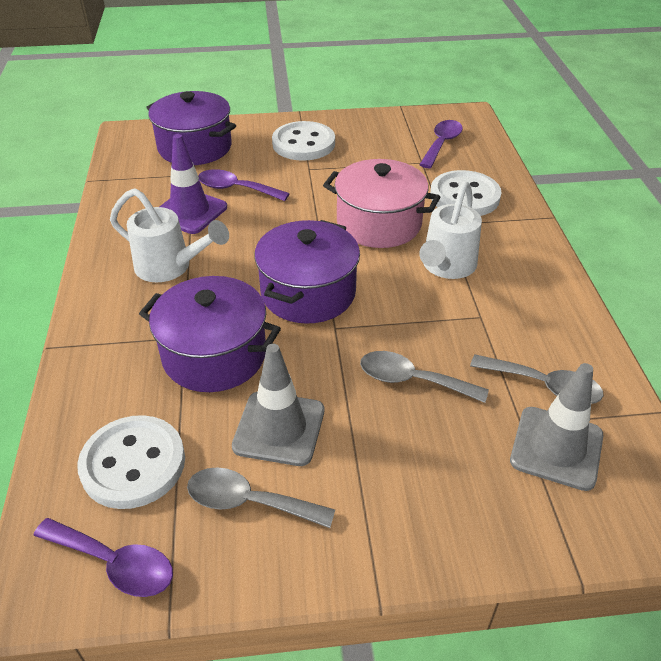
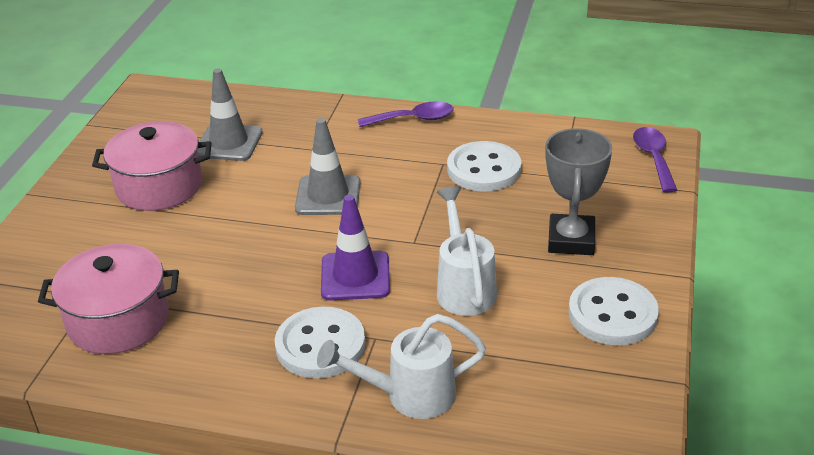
grey spoon: 3 -> 0
grey trophy: 0 -> 1
pink pot: 1 -> 2
purple pot: 3 -> 0
purple spoon: 3 -> 2

